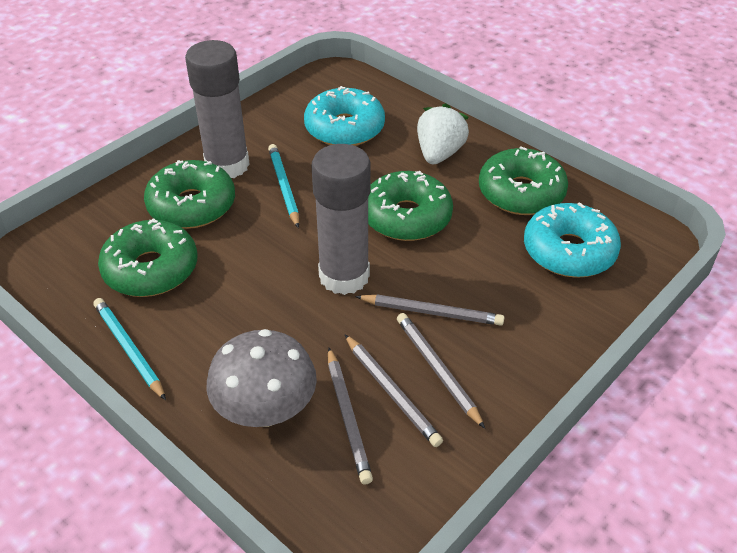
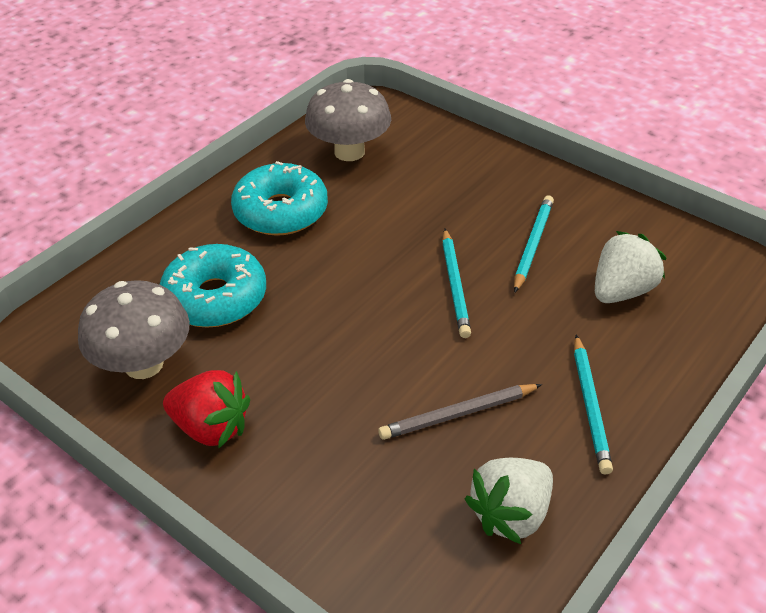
green donut: 4 -> 0
grey glue stick: 2 -> 0
grey mushroom: 1 -> 2
grey pencil: 4 -> 1
red strawberry: 0 -> 1
turquoise pencil: 2 -> 3
white strawberry: 1 -> 2

